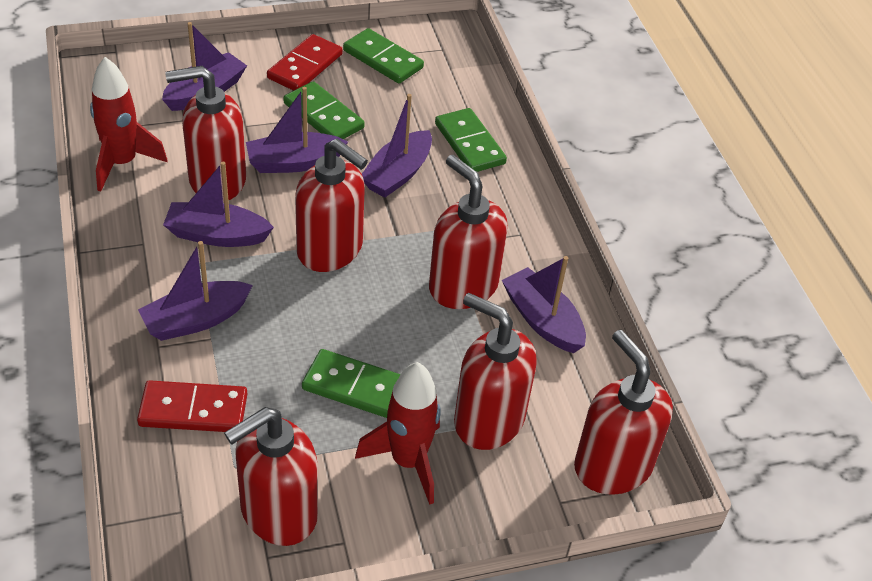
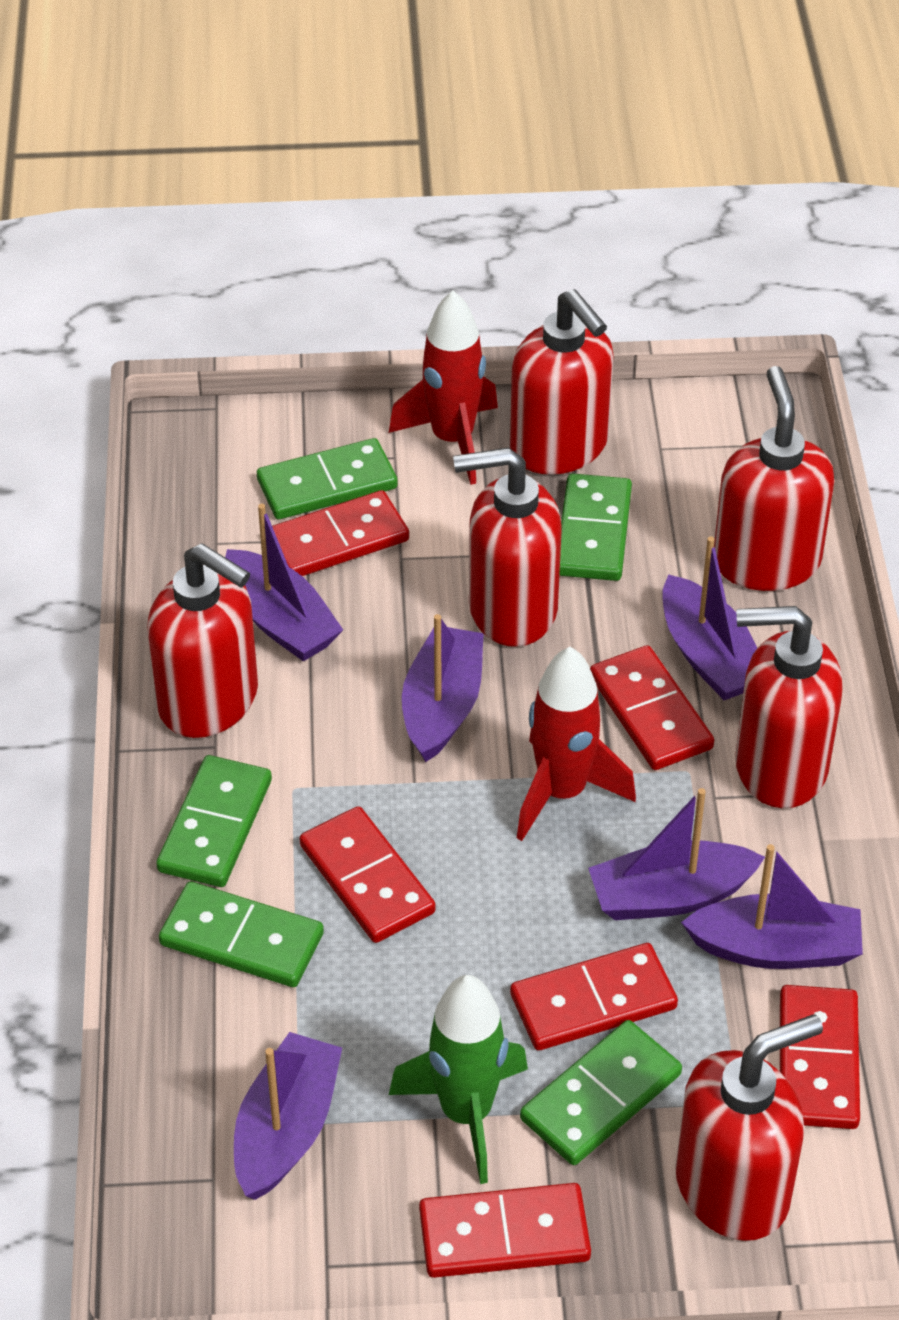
green domino: 4 -> 5
green rocket: 0 -> 1
red domino: 2 -> 6

